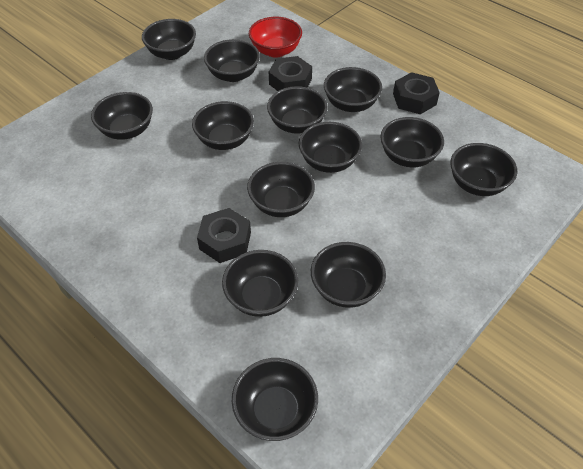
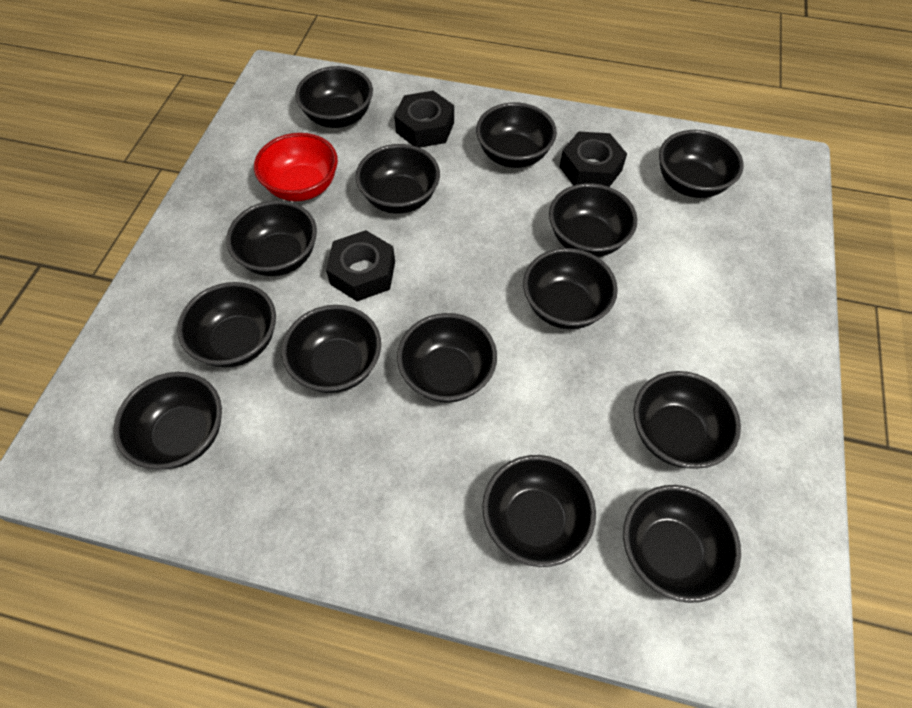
black bowl: 13 -> 14

